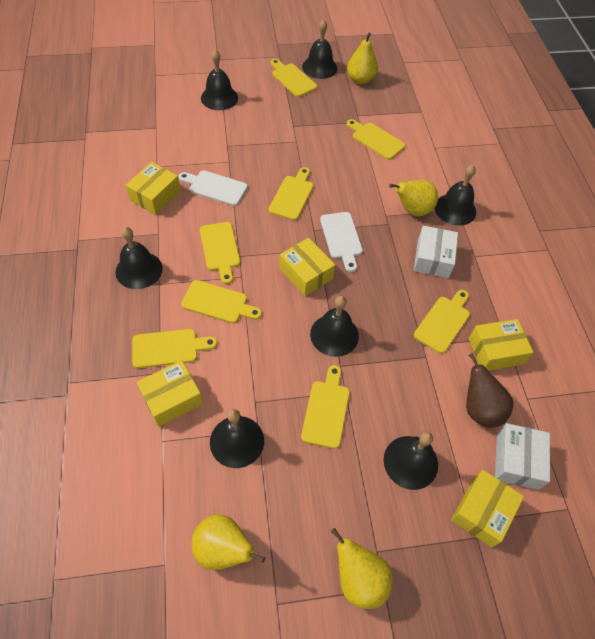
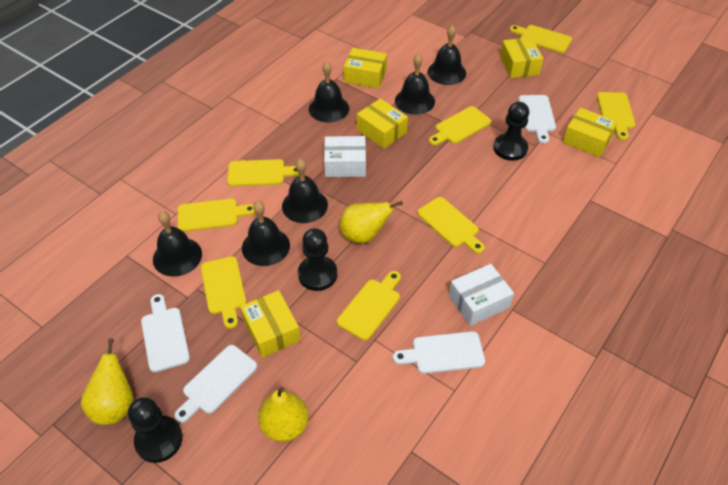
black bell: 7 -> 6
black pawn: 0 -> 3
brown pear: 1 -> 0
white cutting board: 2 -> 4
yellow pear: 4 -> 3

